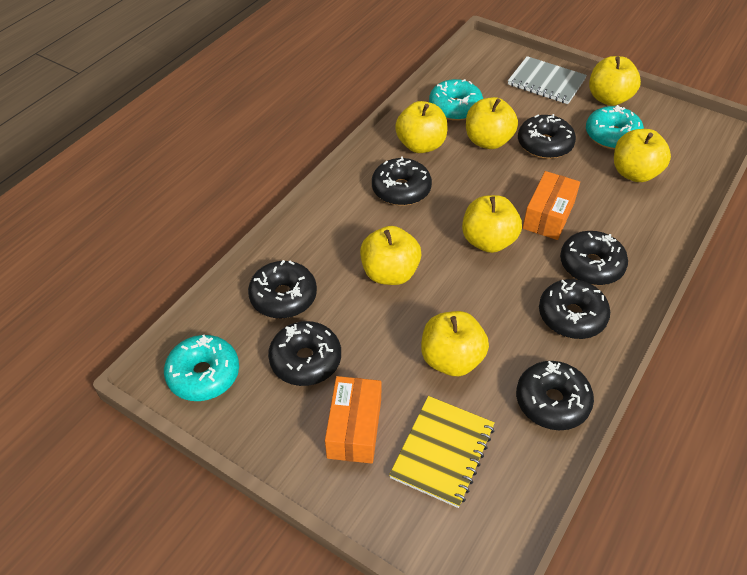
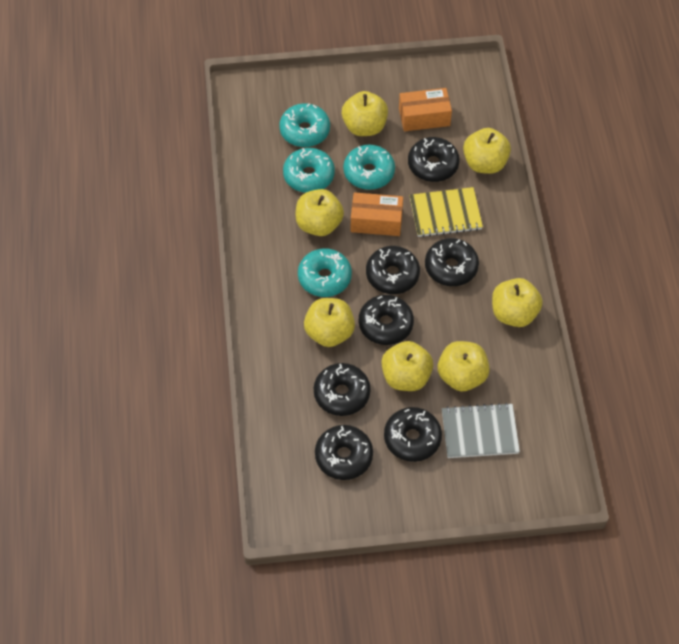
turquoise donut: 3 -> 4

